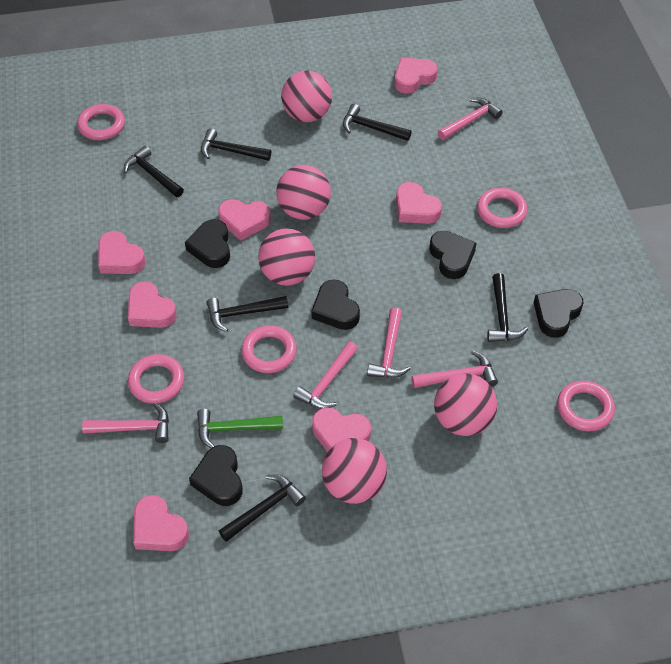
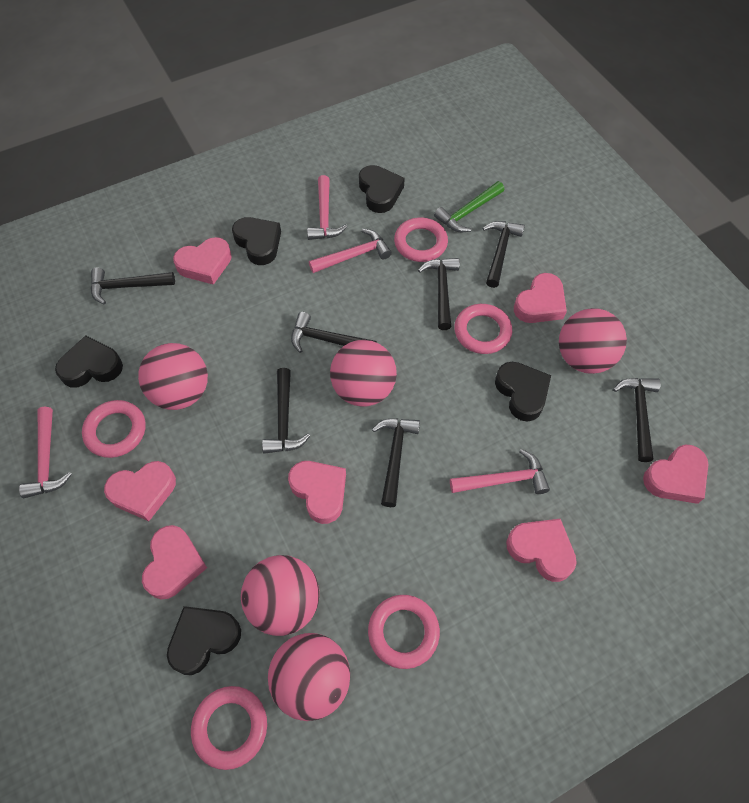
black hammer: 6 -> 7
pink hammer: 5 -> 4

